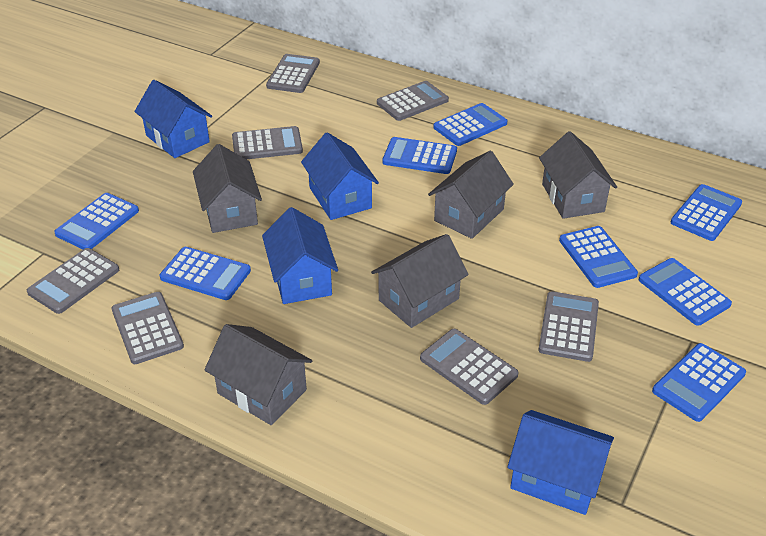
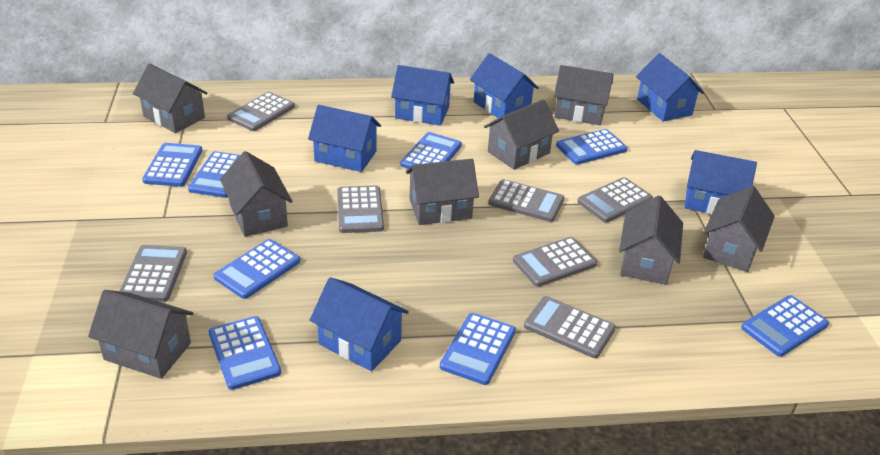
blue house: 4 -> 6
grey house: 5 -> 8

